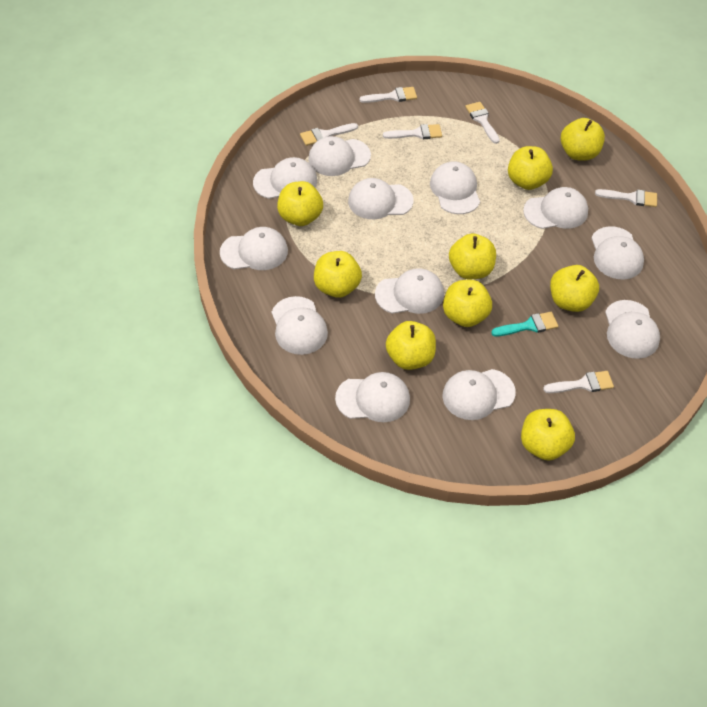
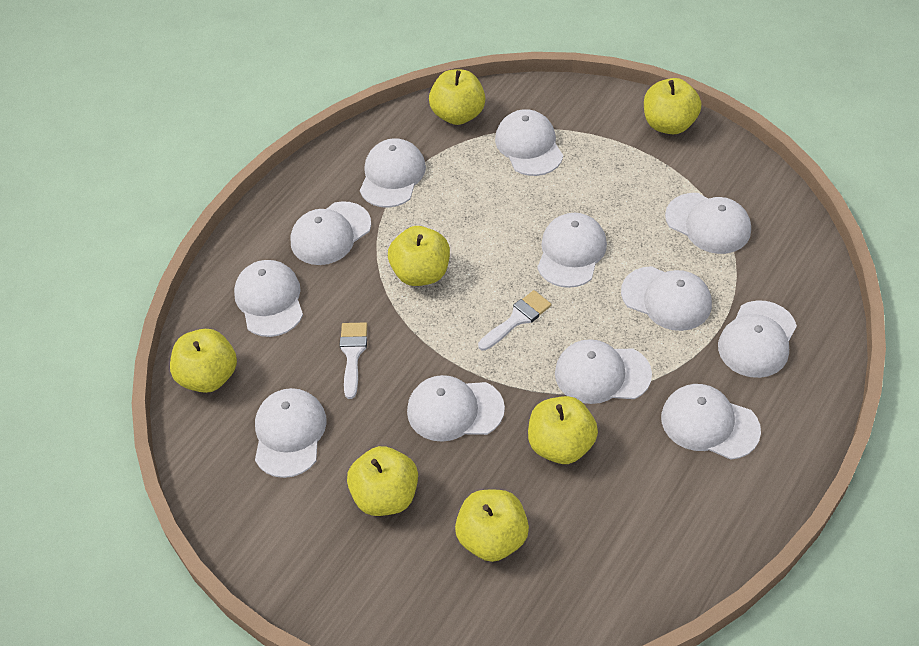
turquoise brush: 1 -> 0
white brush: 6 -> 2
yellow apple: 9 -> 7

